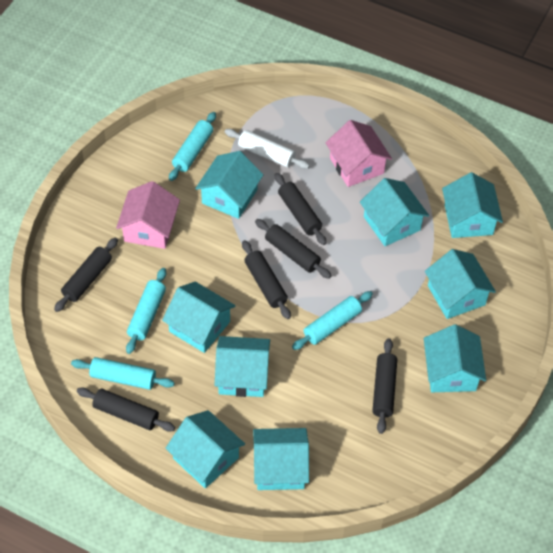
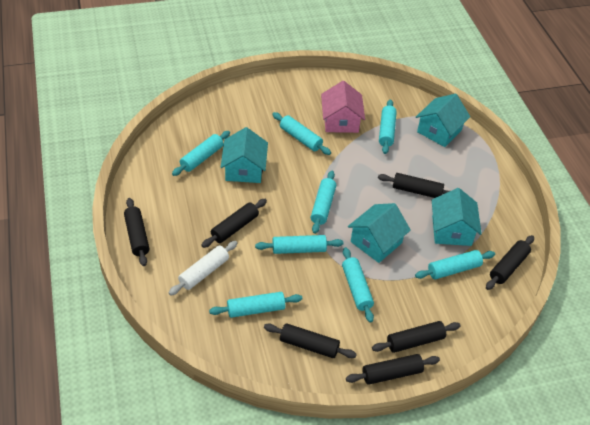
black rolling pin: 6 -> 7
pink house: 2 -> 1
turquoise house: 9 -> 4
turquoise rolling pin: 4 -> 8

